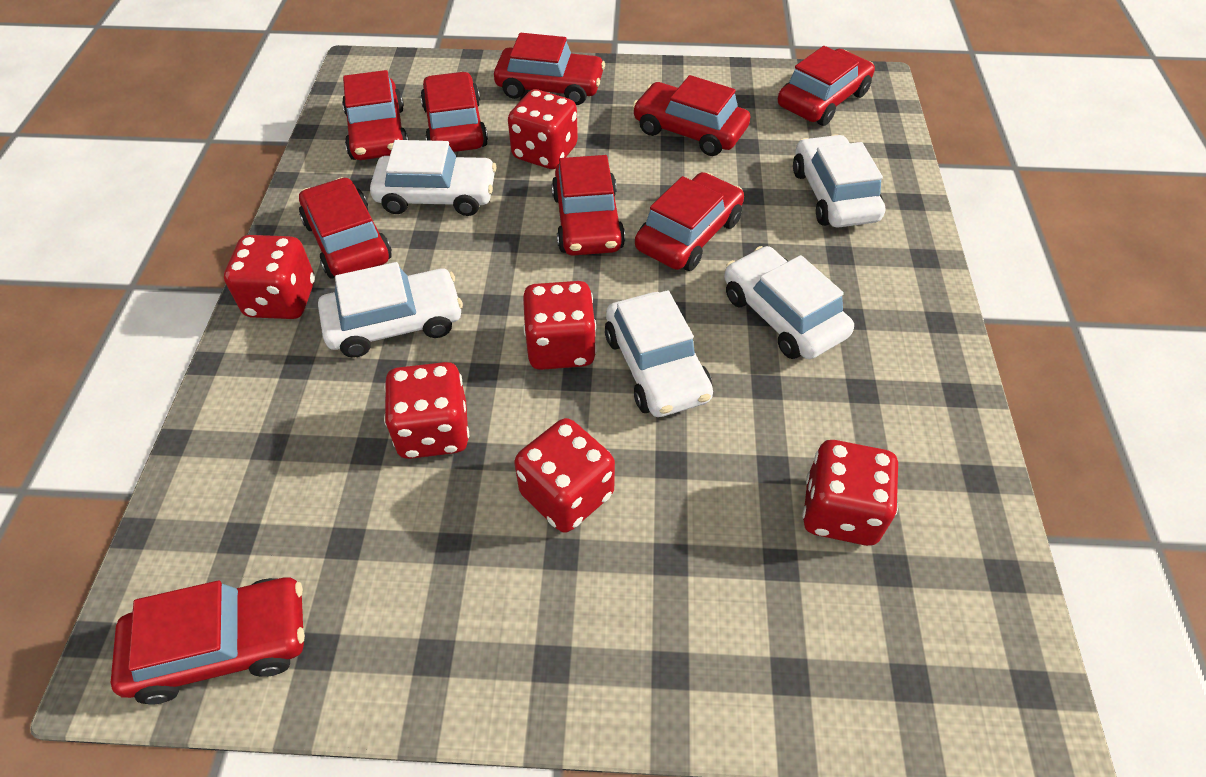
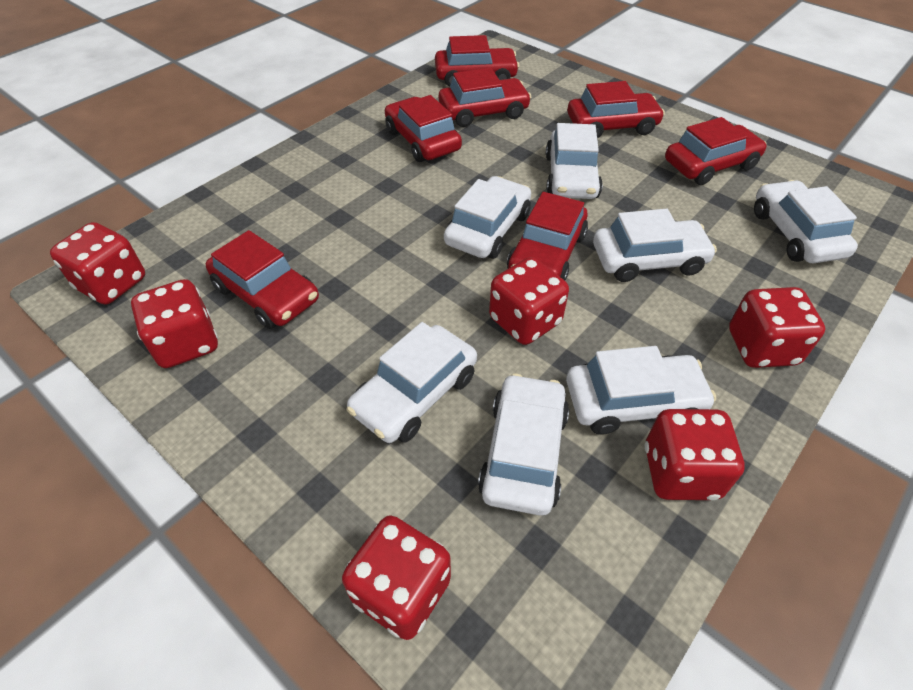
red car: 9 -> 7
white car: 5 -> 7

